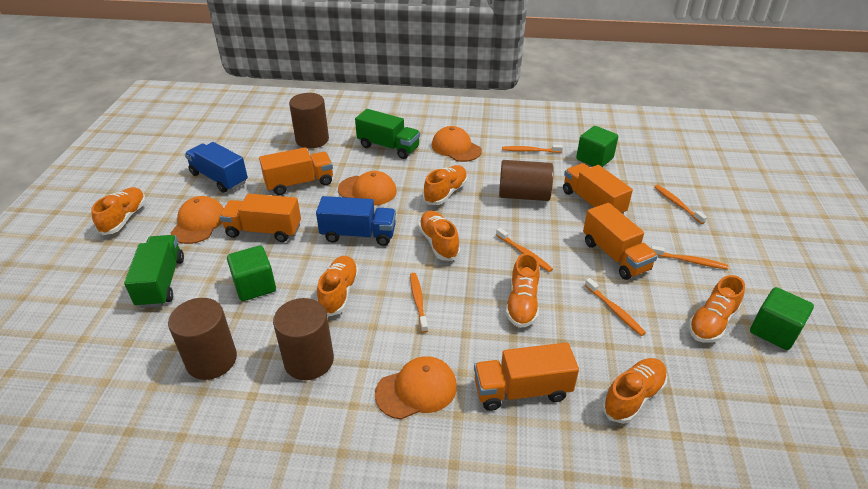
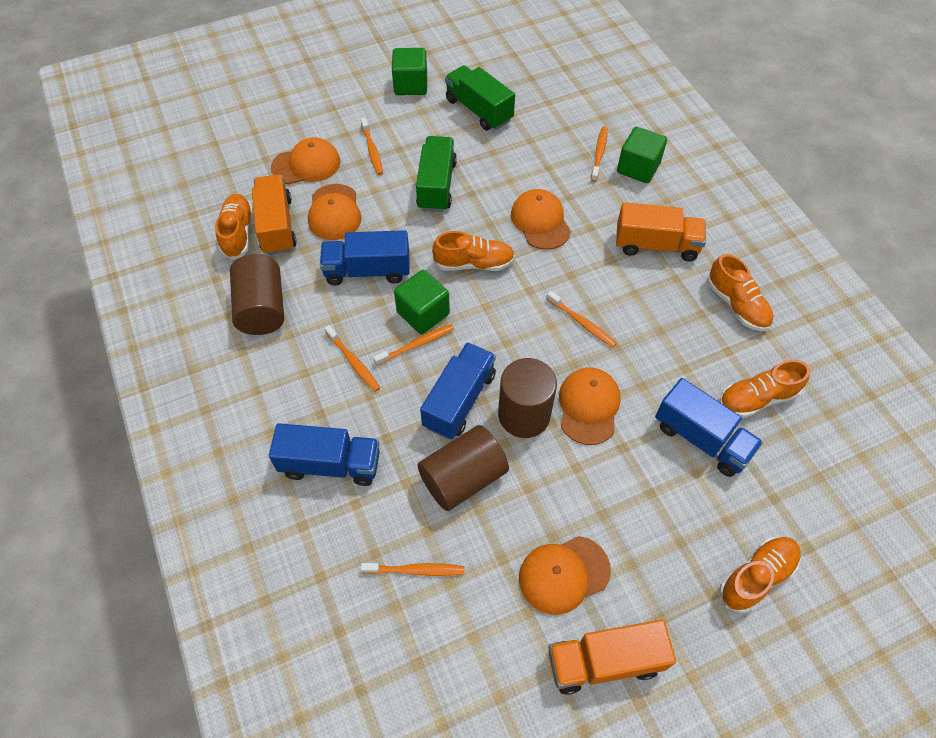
blue truck: 2 -> 4
brown cylinder: 4 -> 3
orange cap: 4 -> 5
orange shoe: 7 -> 5
orange truck: 5 -> 3

